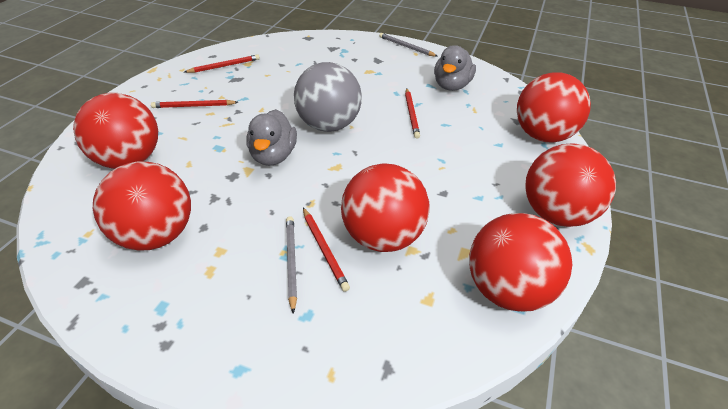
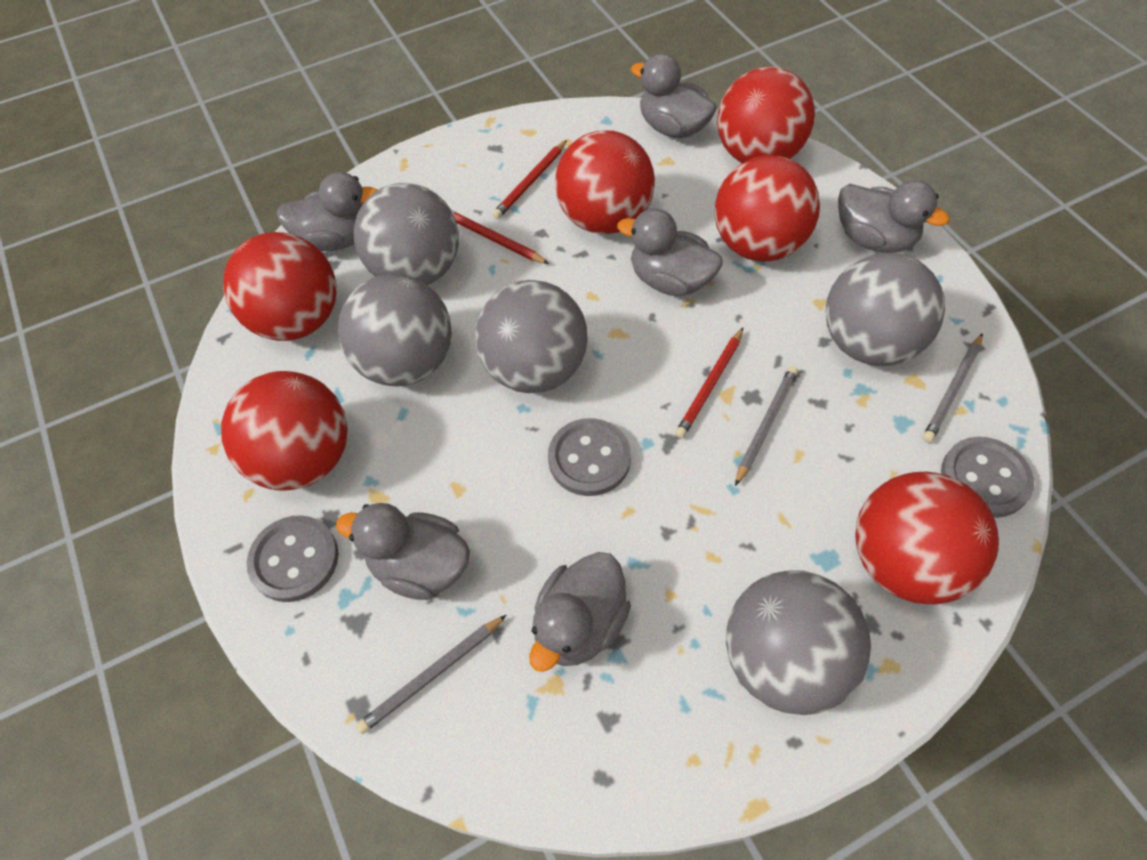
grey ball: 1 -> 5
grey button: 0 -> 3
grey duck: 2 -> 6
grey pencil: 2 -> 3
red pencil: 4 -> 3

